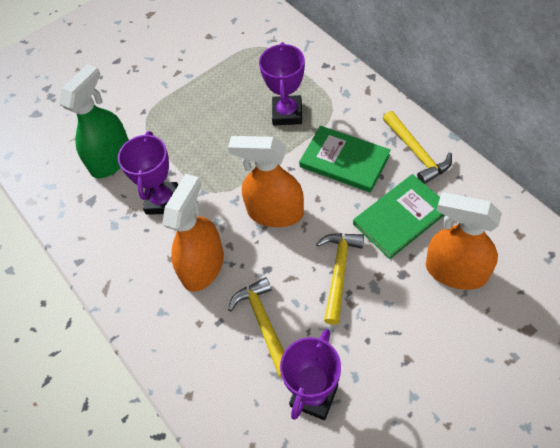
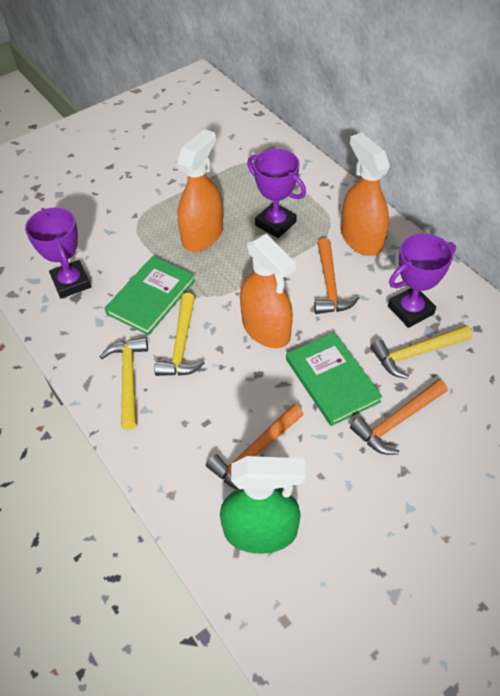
orange hammer: 0 -> 3

